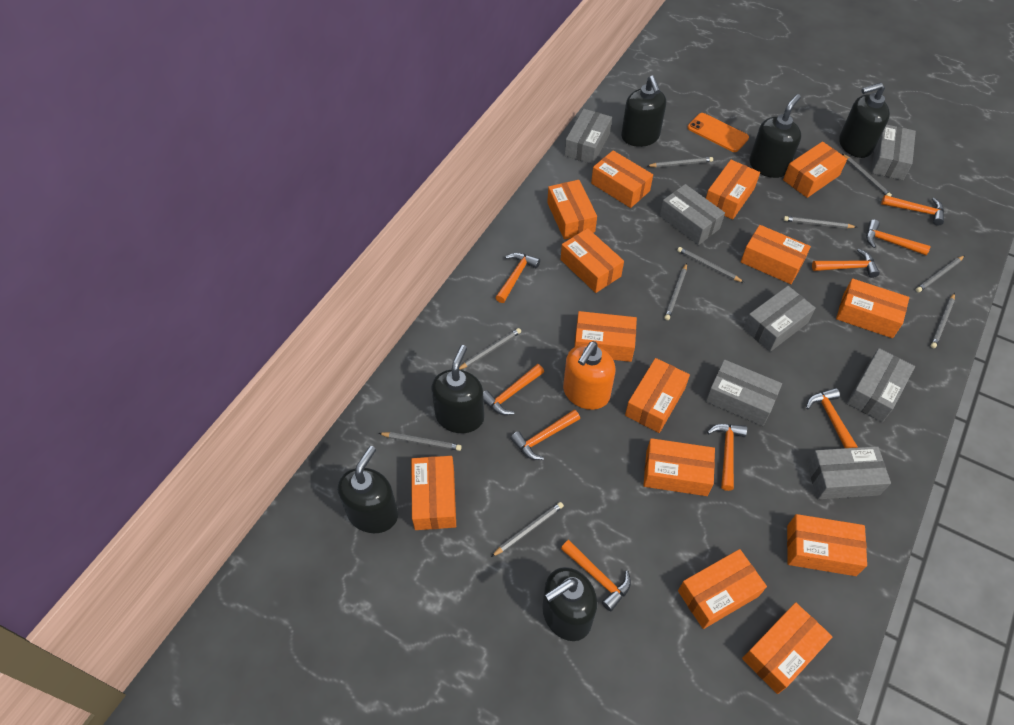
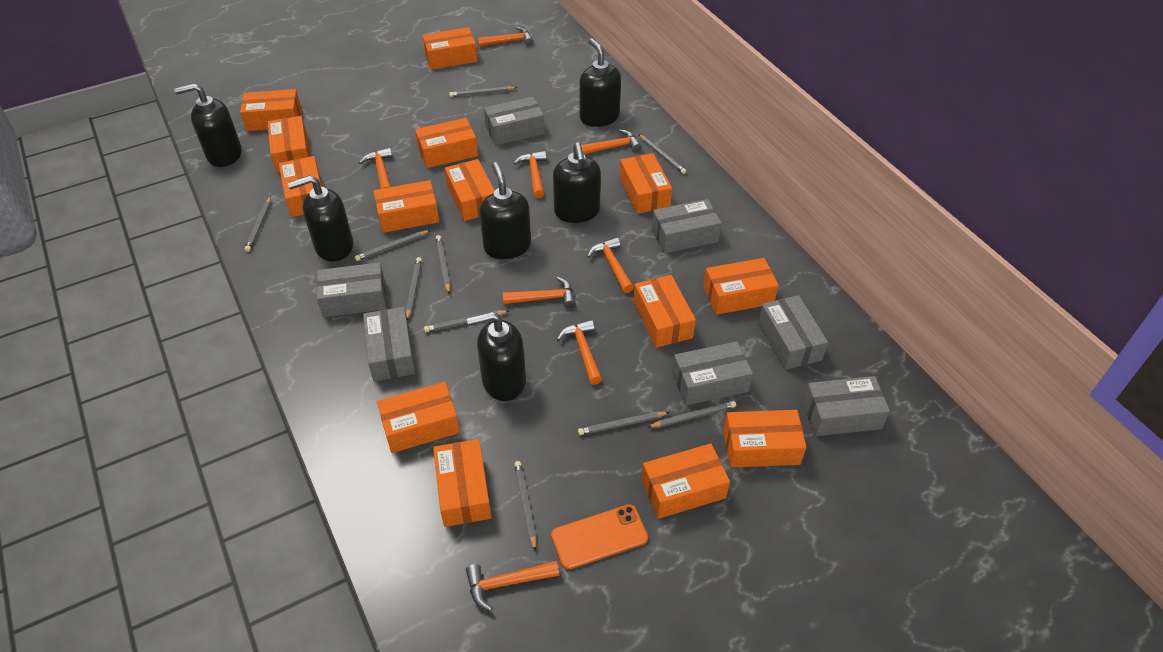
orange hammer: 9 -> 8
orange soap dispenser: 1 -> 0

